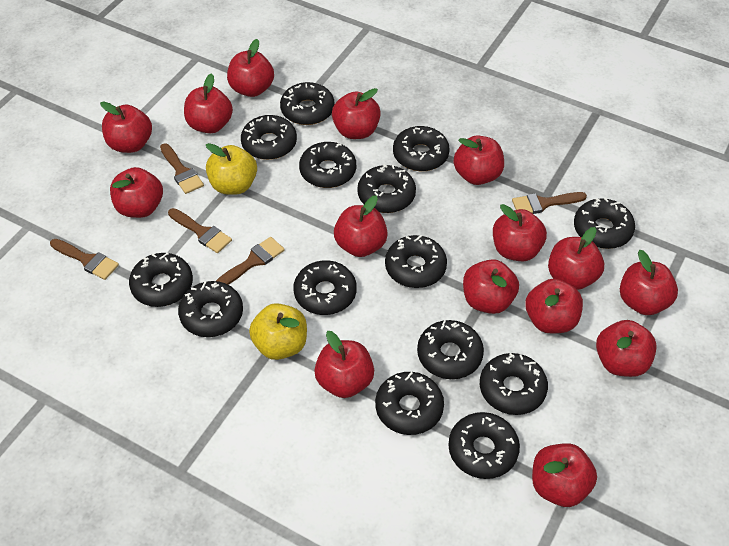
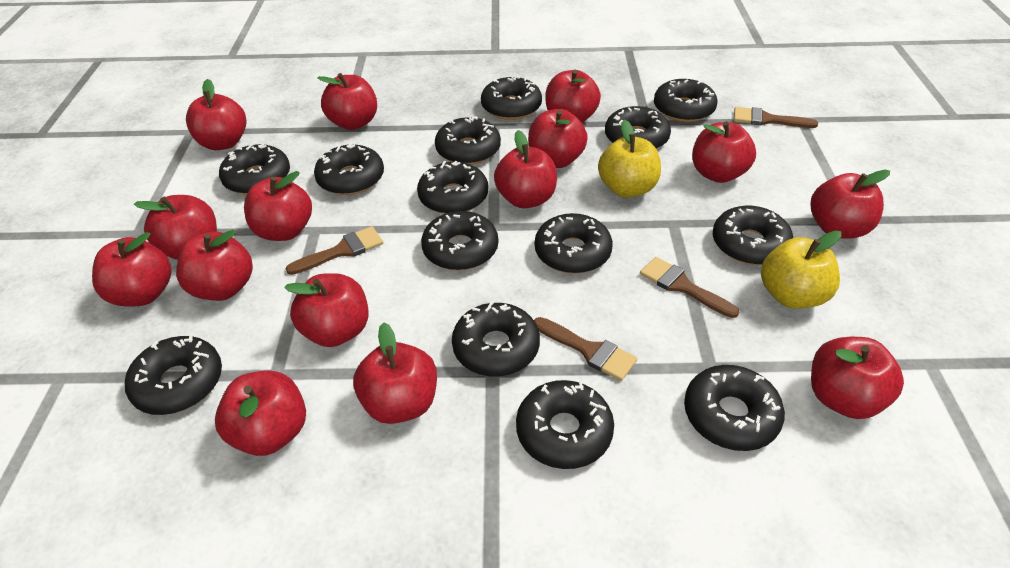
brown brush: 5 -> 4

